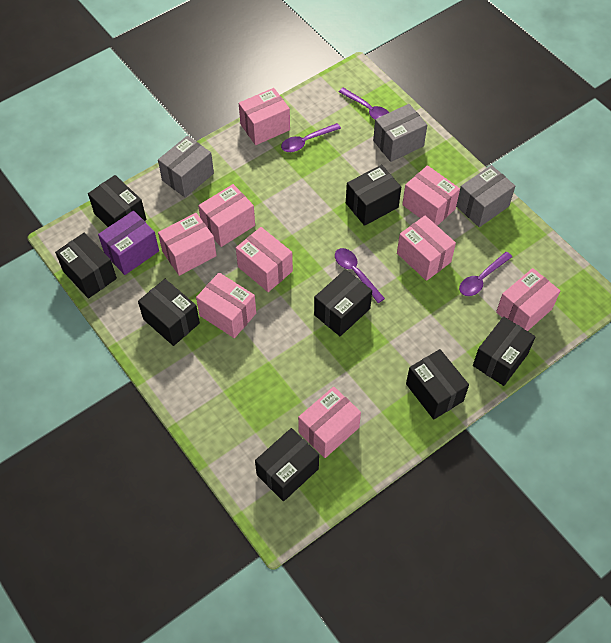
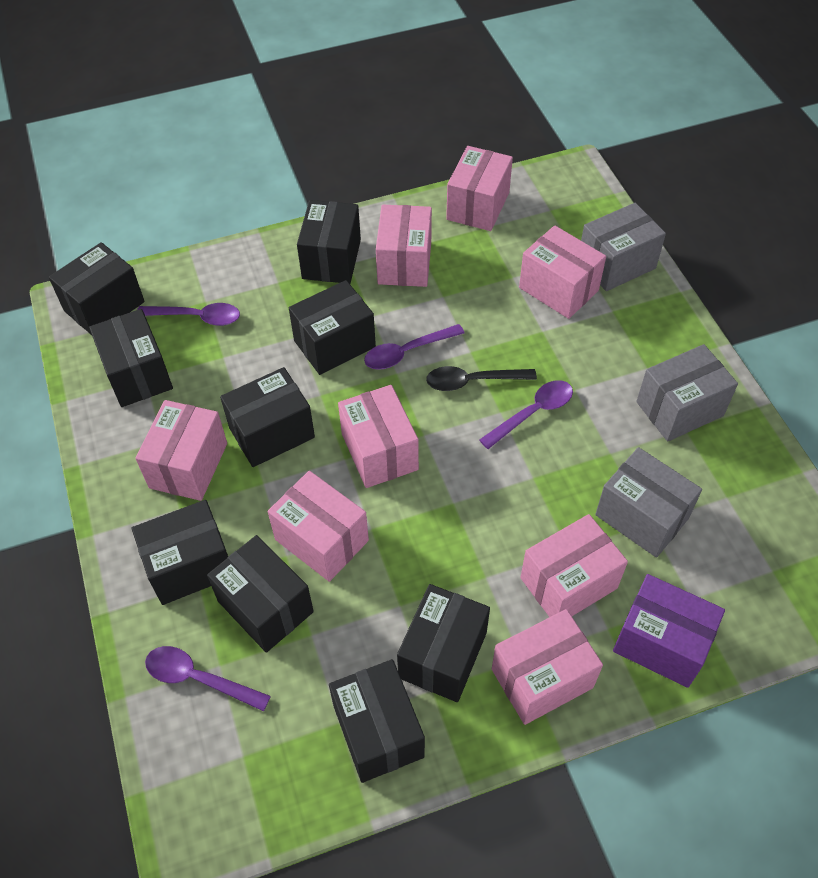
black box: 8 -> 9
black spoon: 0 -> 1
pink box: 9 -> 8

